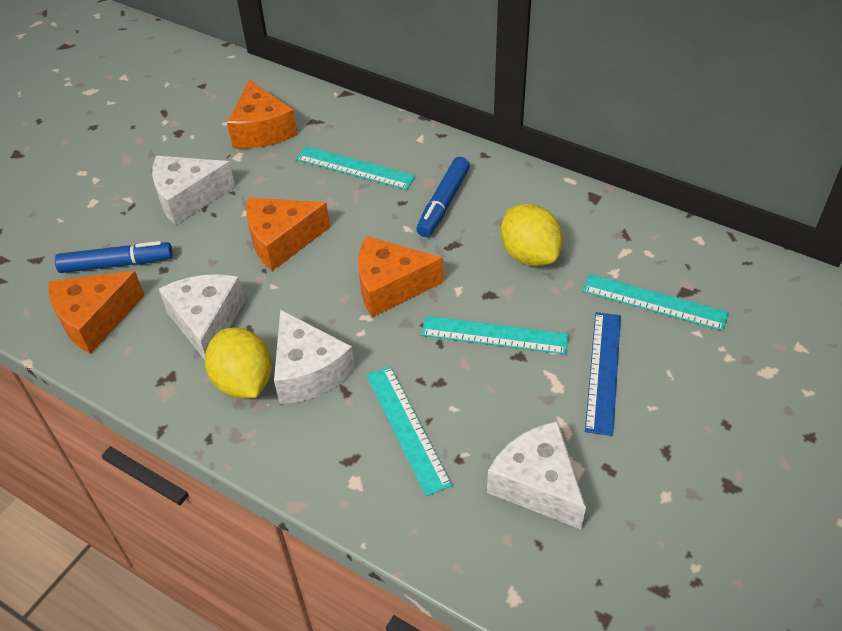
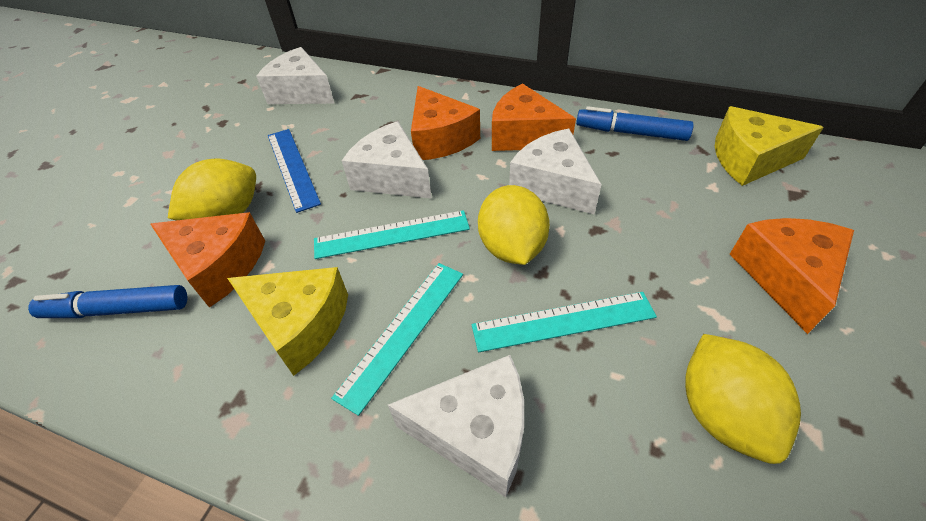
turquoise ruler: 4 -> 3
yellow cheese: 0 -> 2
yellow lemon: 2 -> 3

